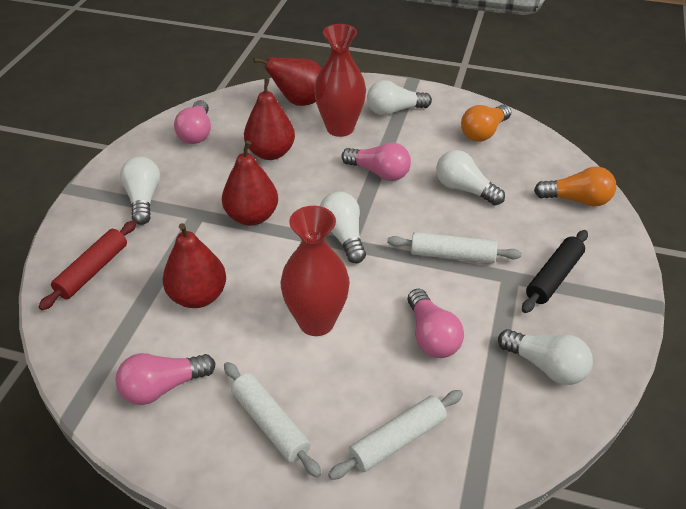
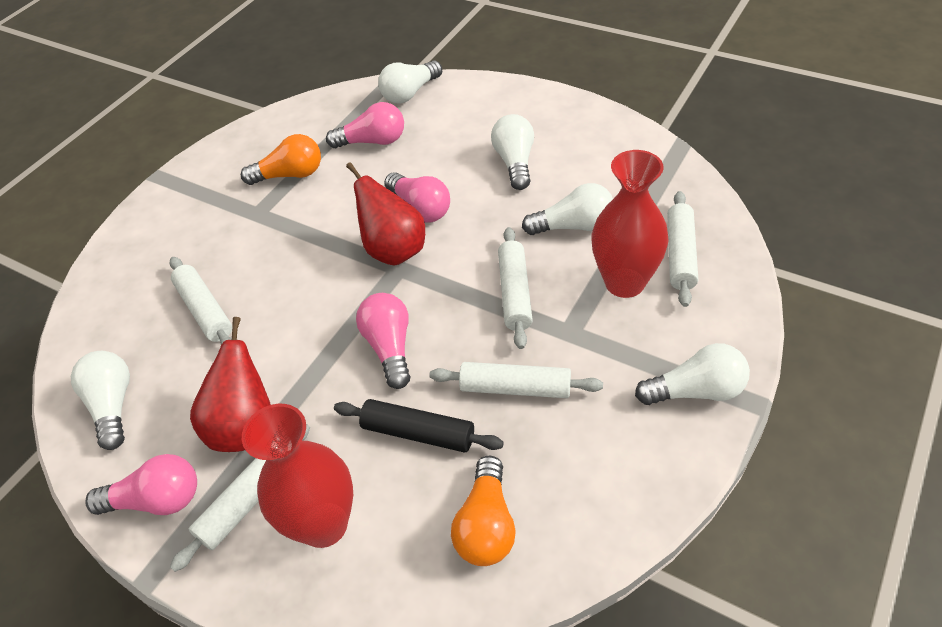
red pear: 4 -> 2
red rolling pin: 1 -> 0
white rolling pin: 3 -> 5

